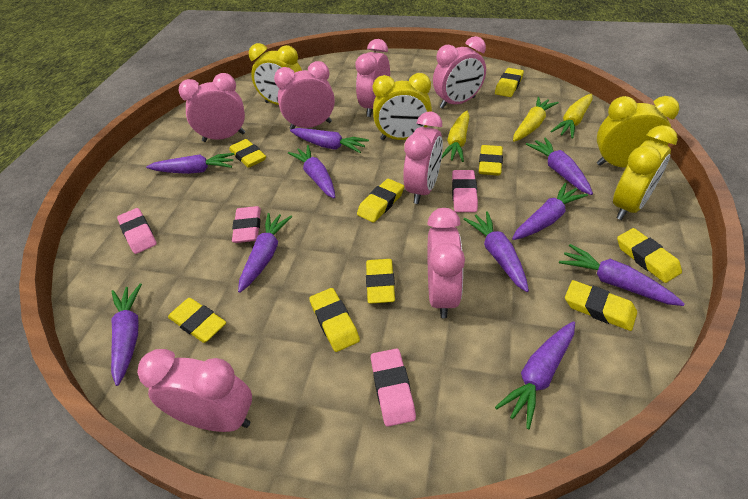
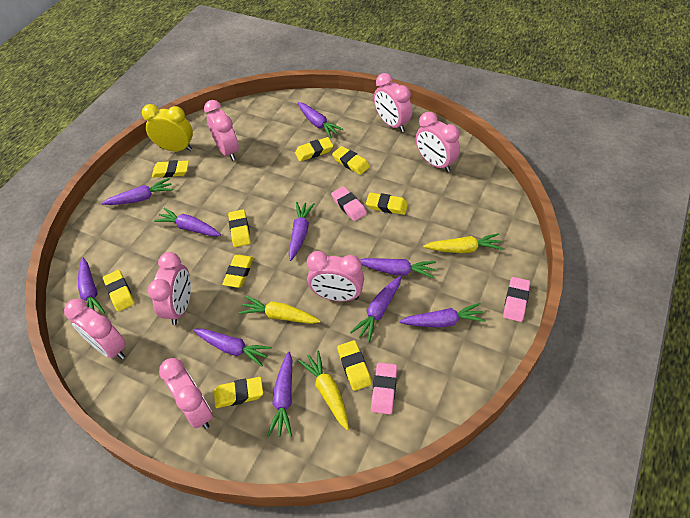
pink eraser: 4 -> 3
yellow clock: 4 -> 1

